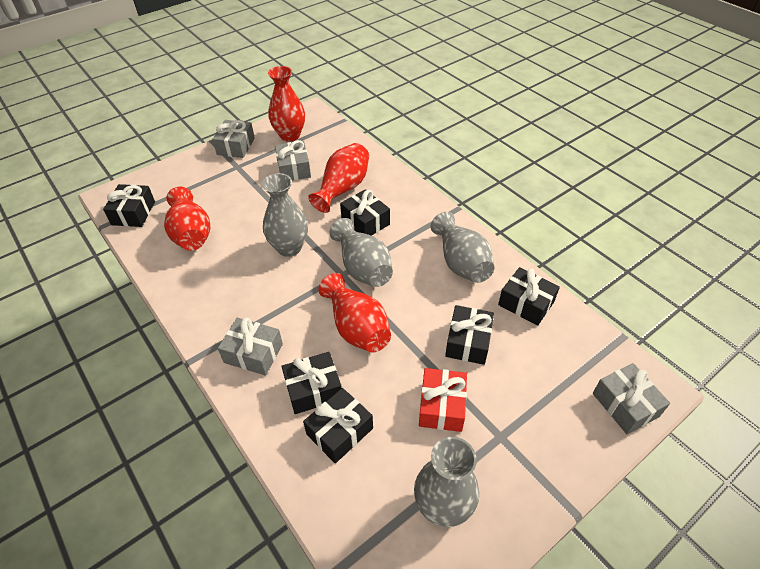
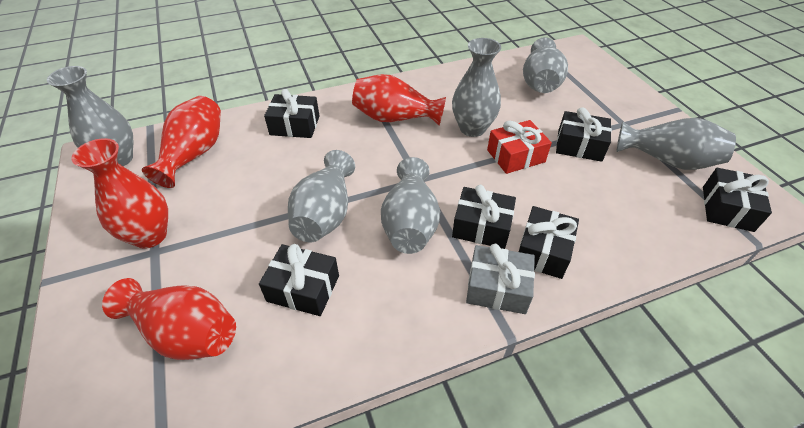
grey gift: 4 -> 1
grey vase: 4 -> 6

